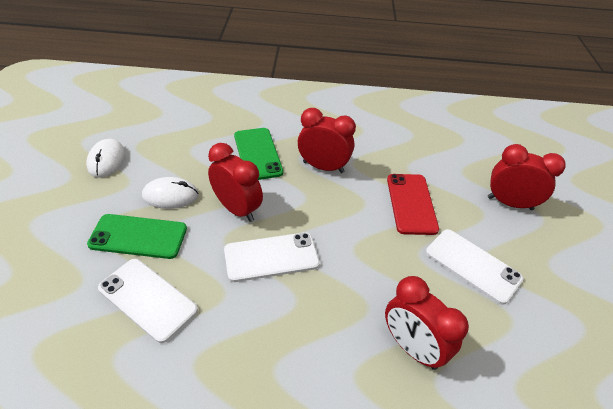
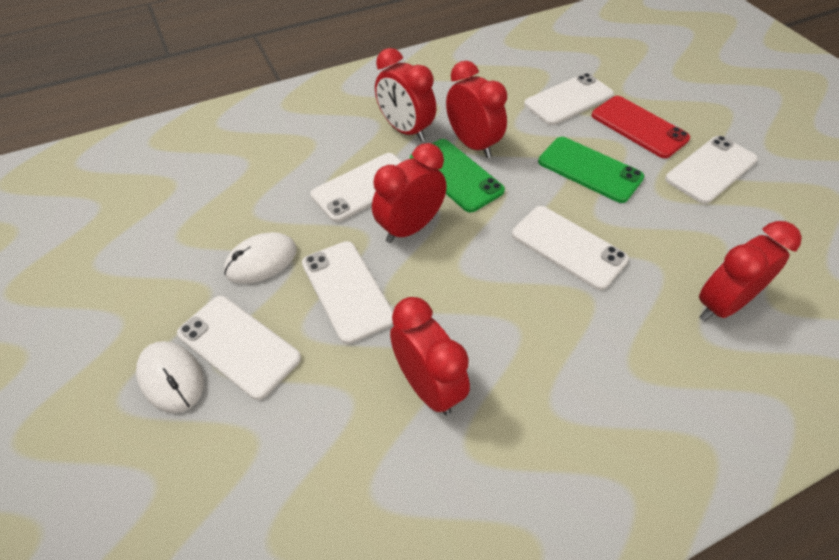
red clock: 4 -> 5
white phone: 3 -> 6

